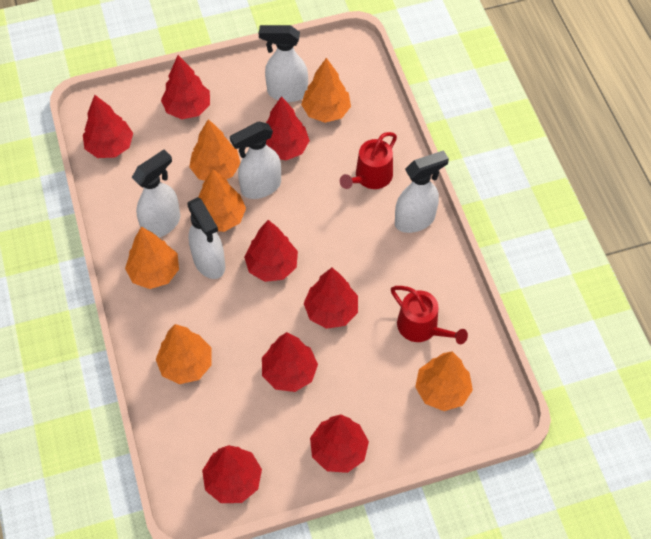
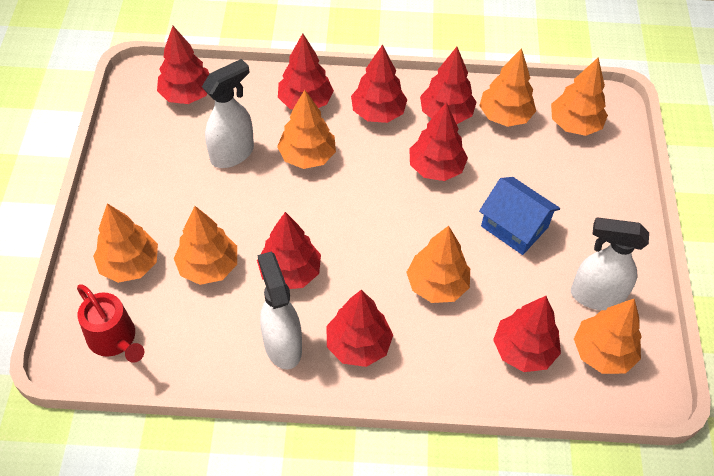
blue house: 0 -> 1
orange tree: 6 -> 7
red watering can: 2 -> 1
white spray bottle: 5 -> 3

